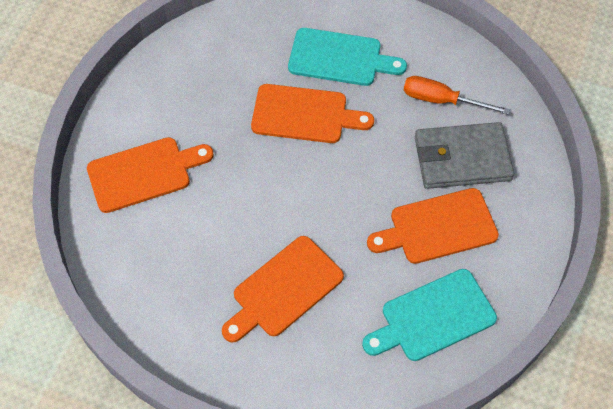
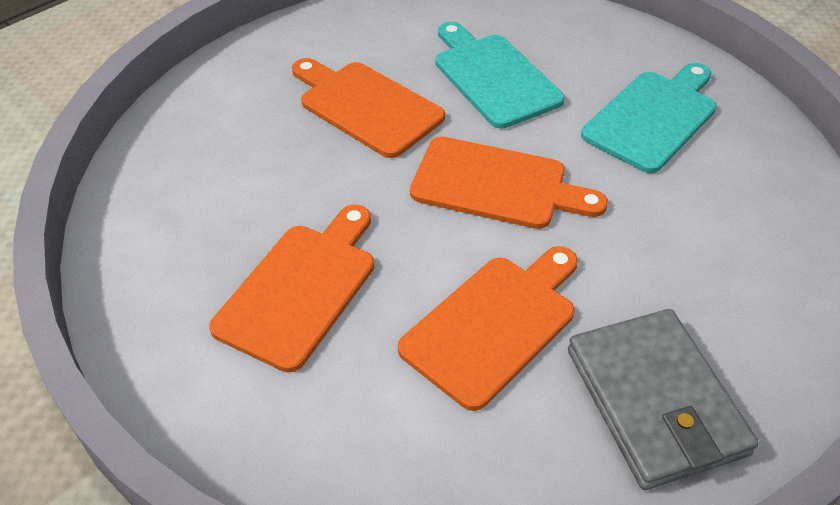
orange screwdriver: 1 -> 0

